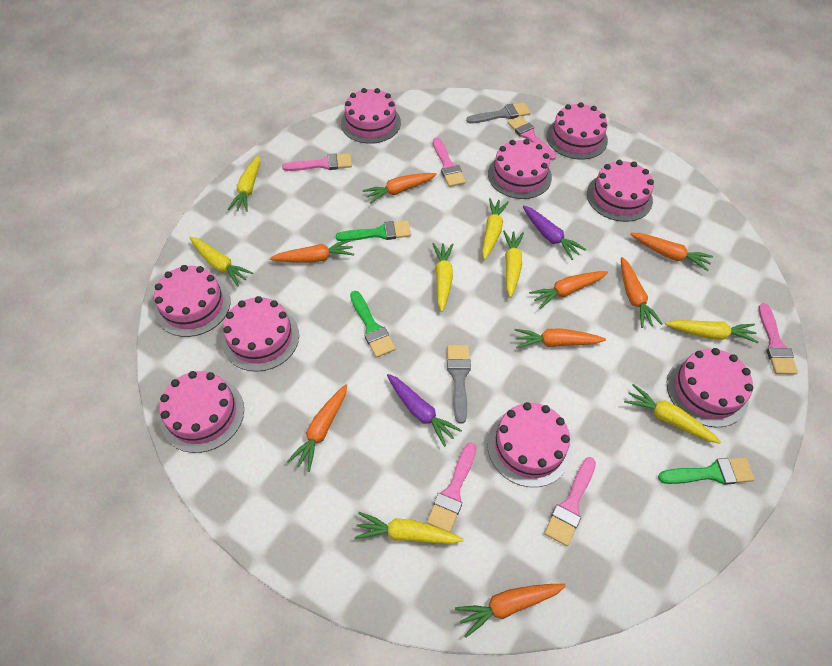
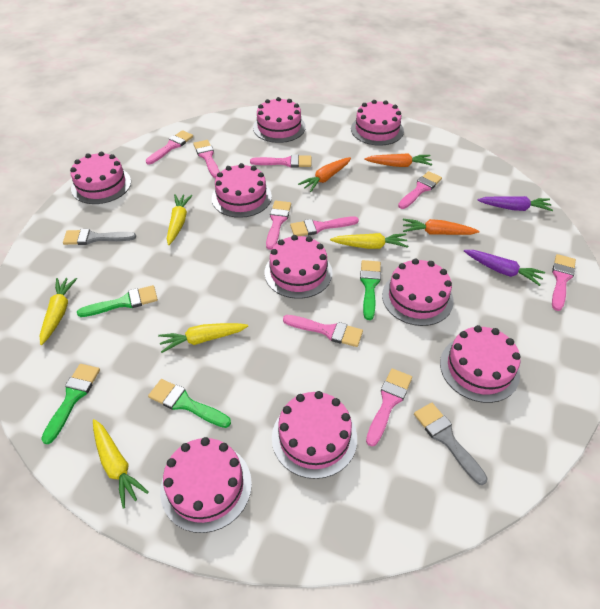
green brush: 3 -> 4
orange carrot: 8 -> 3
pink brush: 6 -> 9
yellow carrot: 8 -> 5

